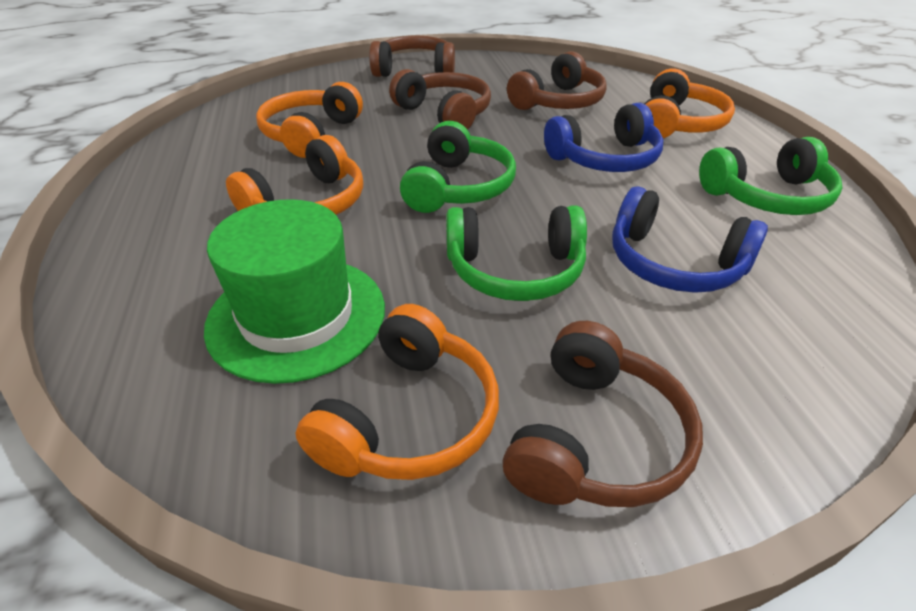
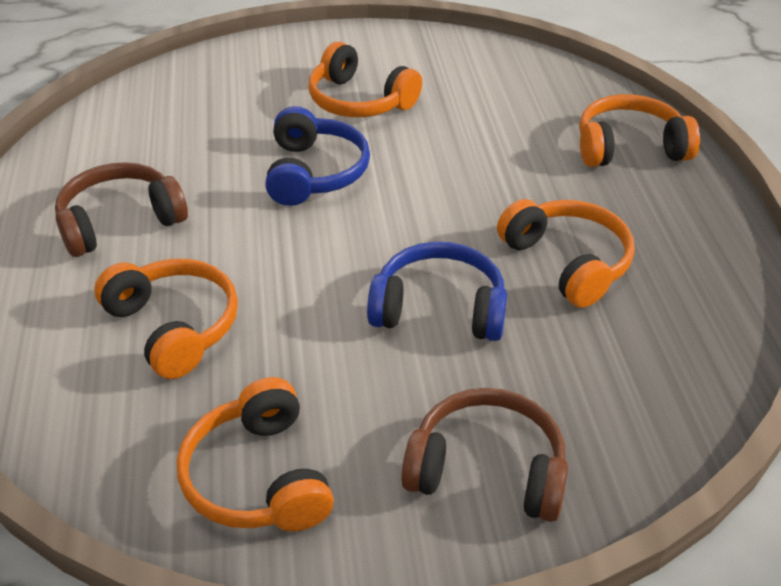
brown headphones: 4 -> 2
green hat: 1 -> 0
green headphones: 3 -> 0
orange headphones: 4 -> 5

